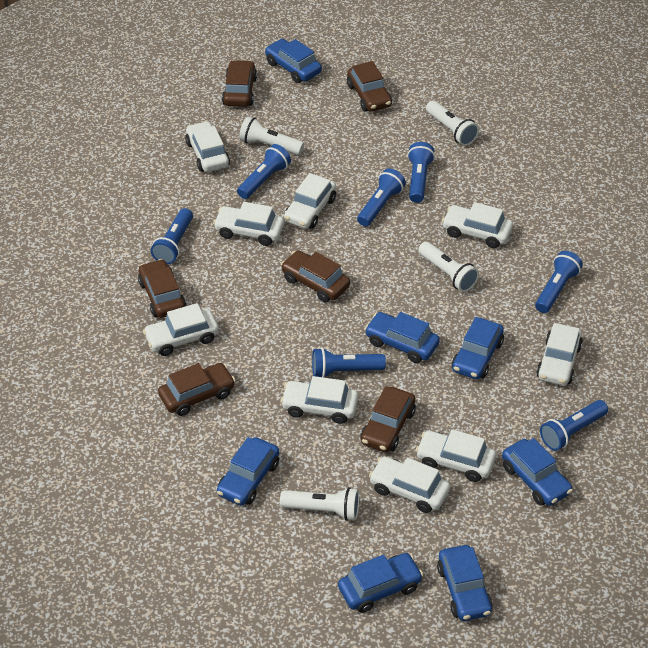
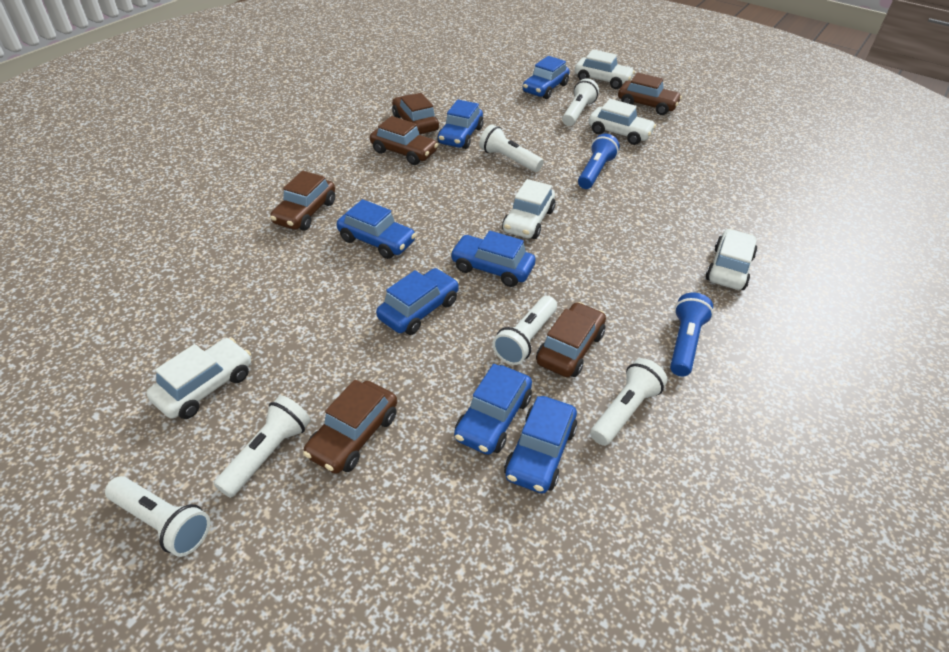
blue flashlight: 7 -> 2
white car: 9 -> 5
white flashlight: 4 -> 6

